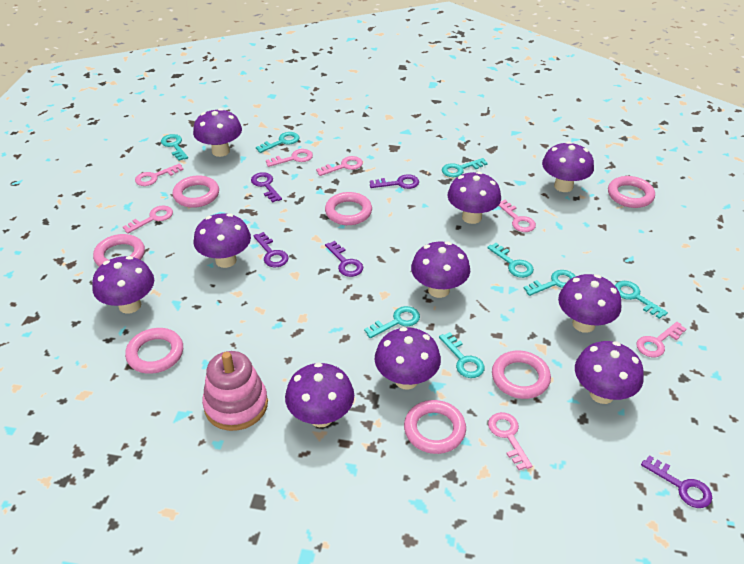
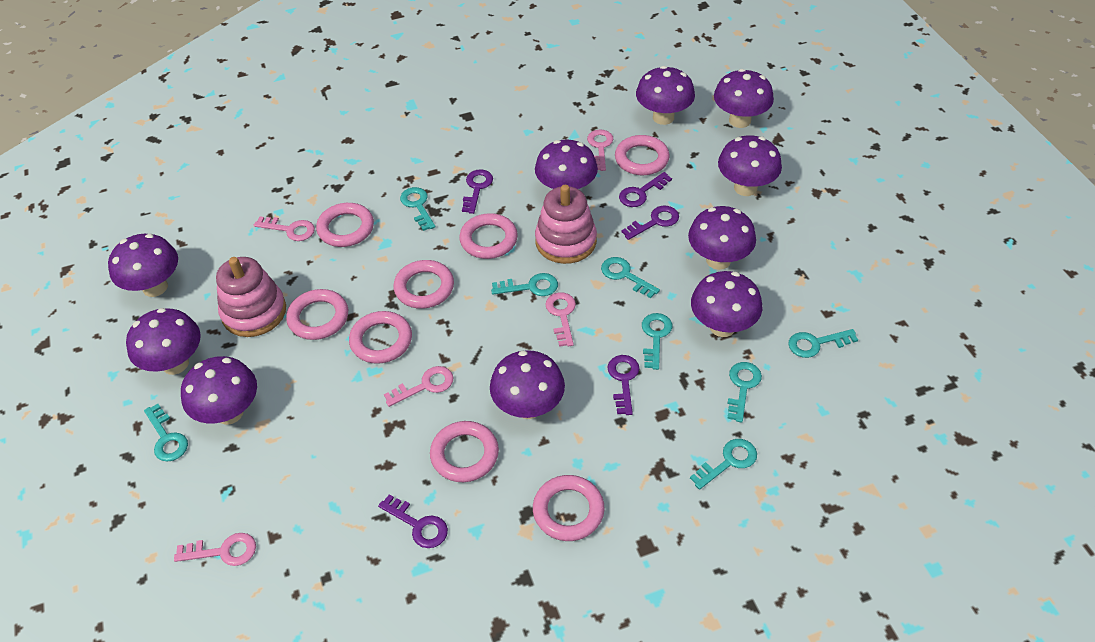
pink key: 7 -> 5
pink ring: 7 -> 8
pink stacking toy: 1 -> 2

